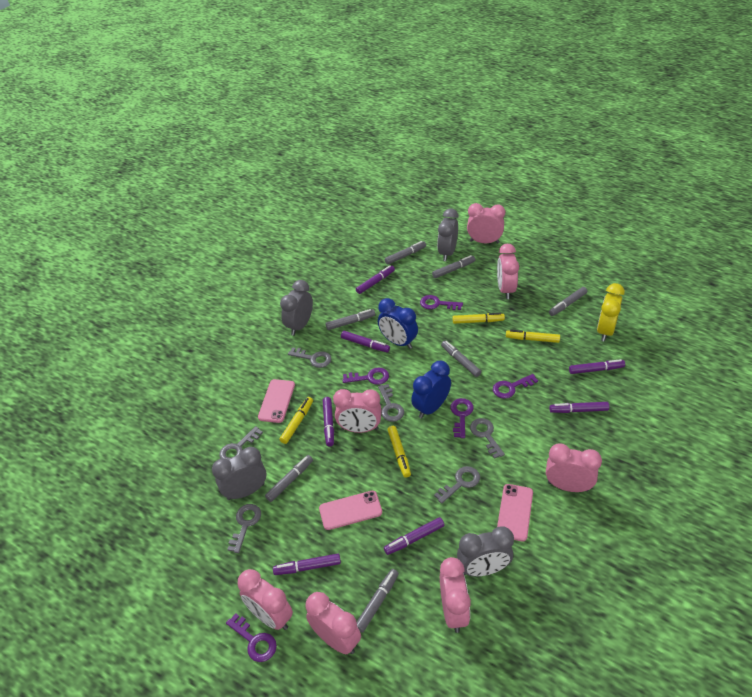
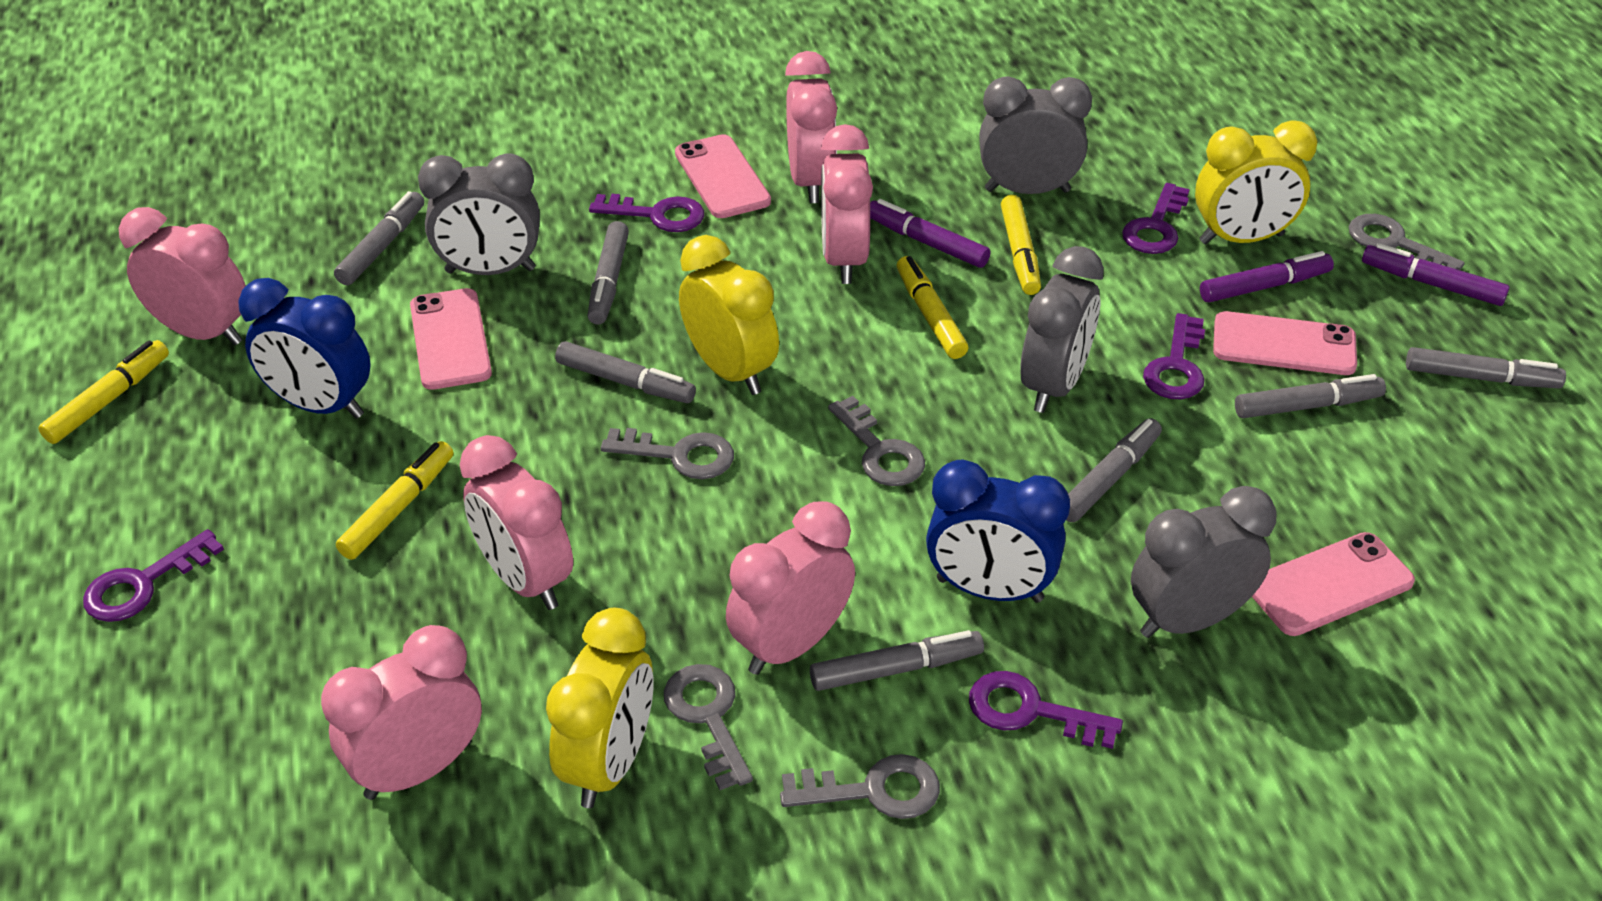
grey key: 6 -> 5
pink clock: 7 -> 6
pink phone: 3 -> 4
purple marker: 7 -> 3
yellow clock: 1 -> 3

